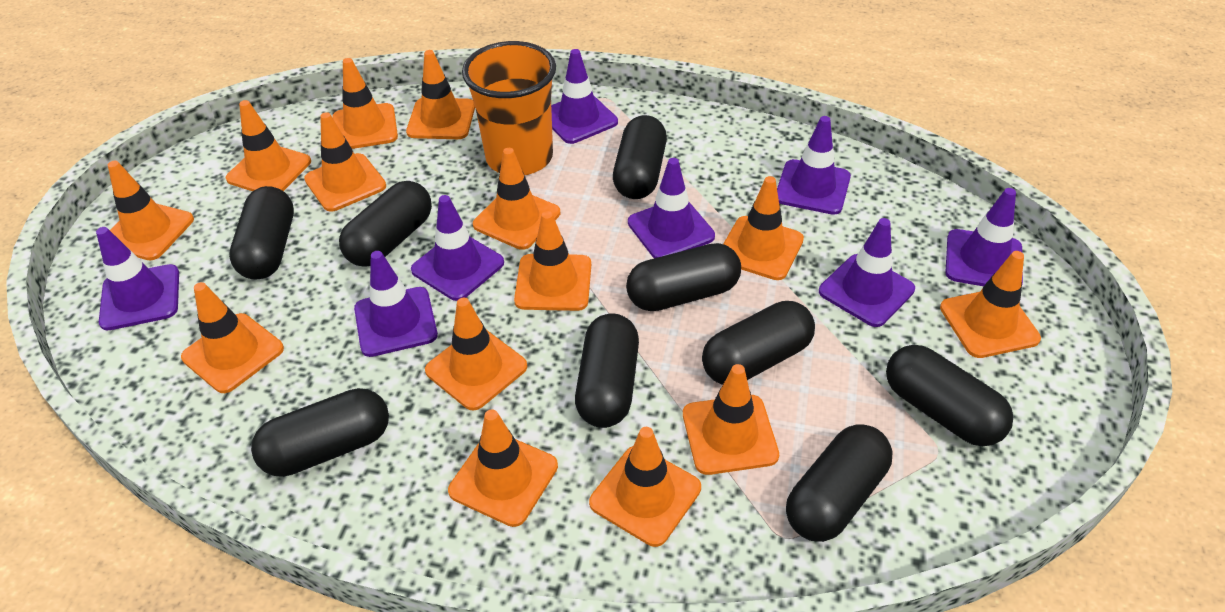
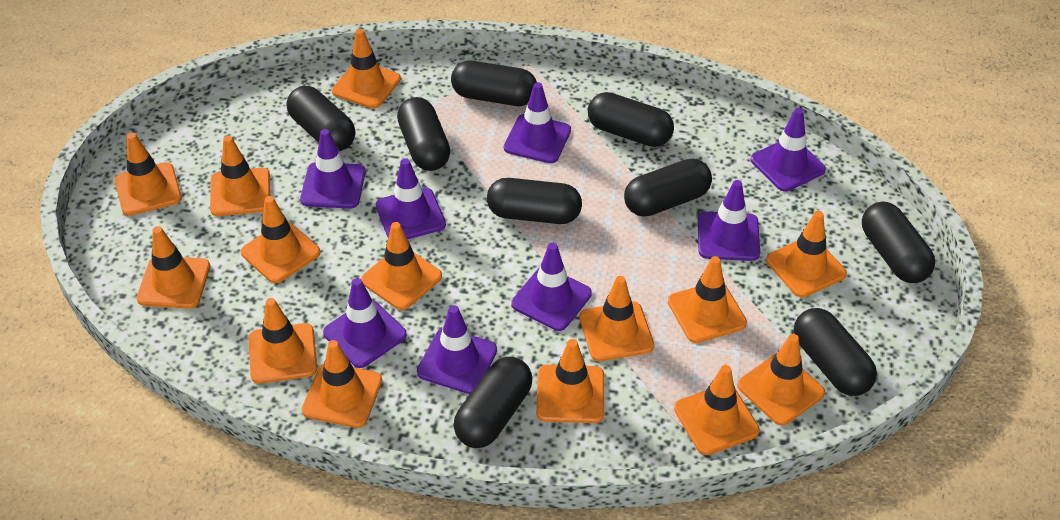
orange cup: 1 -> 0

